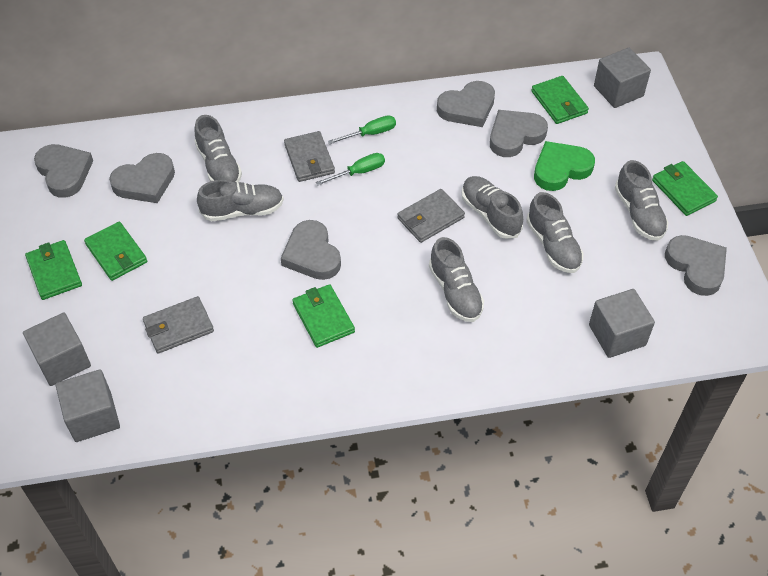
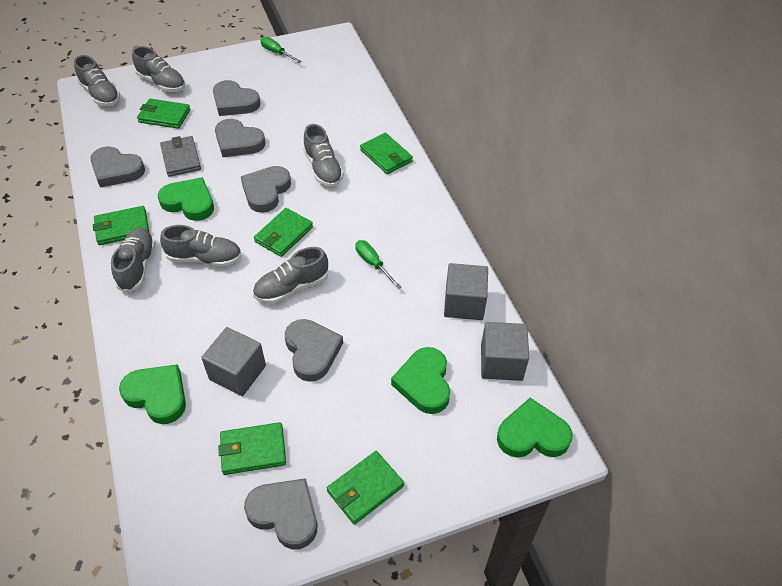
green heart: 1 -> 4
green wallet: 5 -> 6
grey cube: 4 -> 3
grey wallet: 3 -> 1

